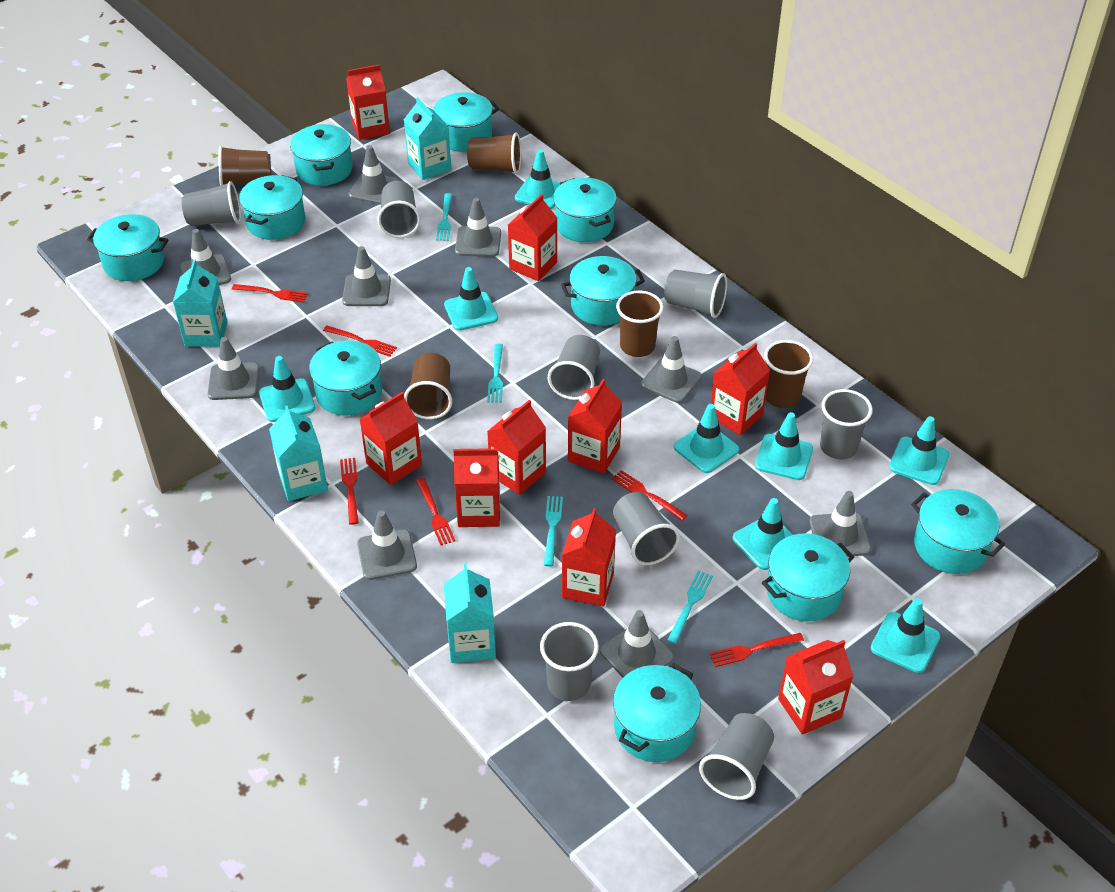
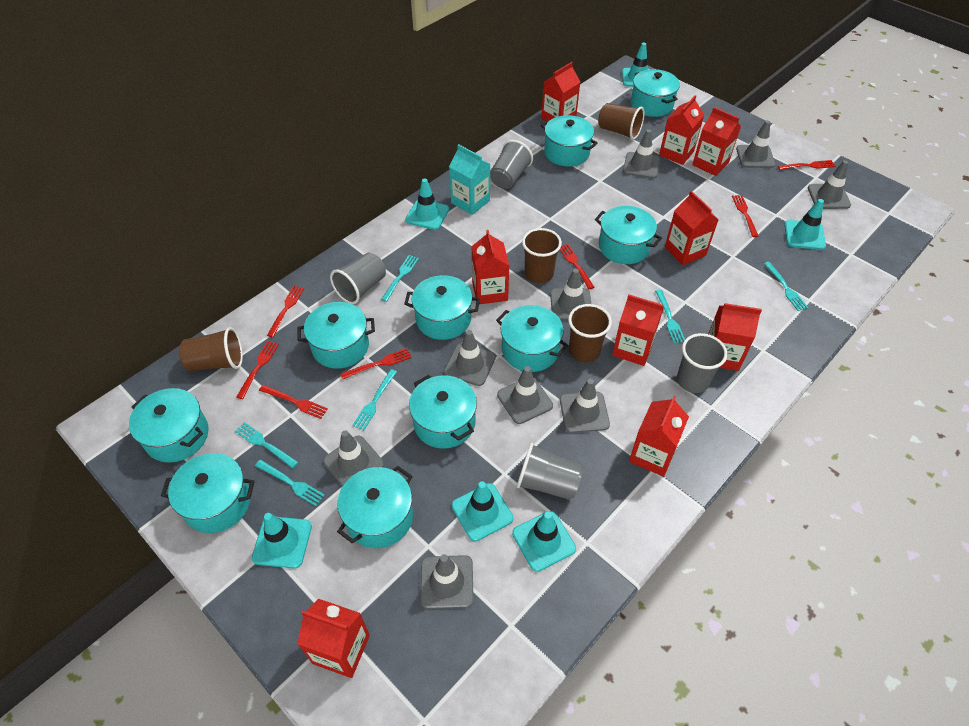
brown cup: 5 -> 4
grey cup: 8 -> 4
red fork: 6 -> 7
turquoise carton: 4 -> 1
turquoise fork: 4 -> 6
turquoise traffic cone: 8 -> 6

